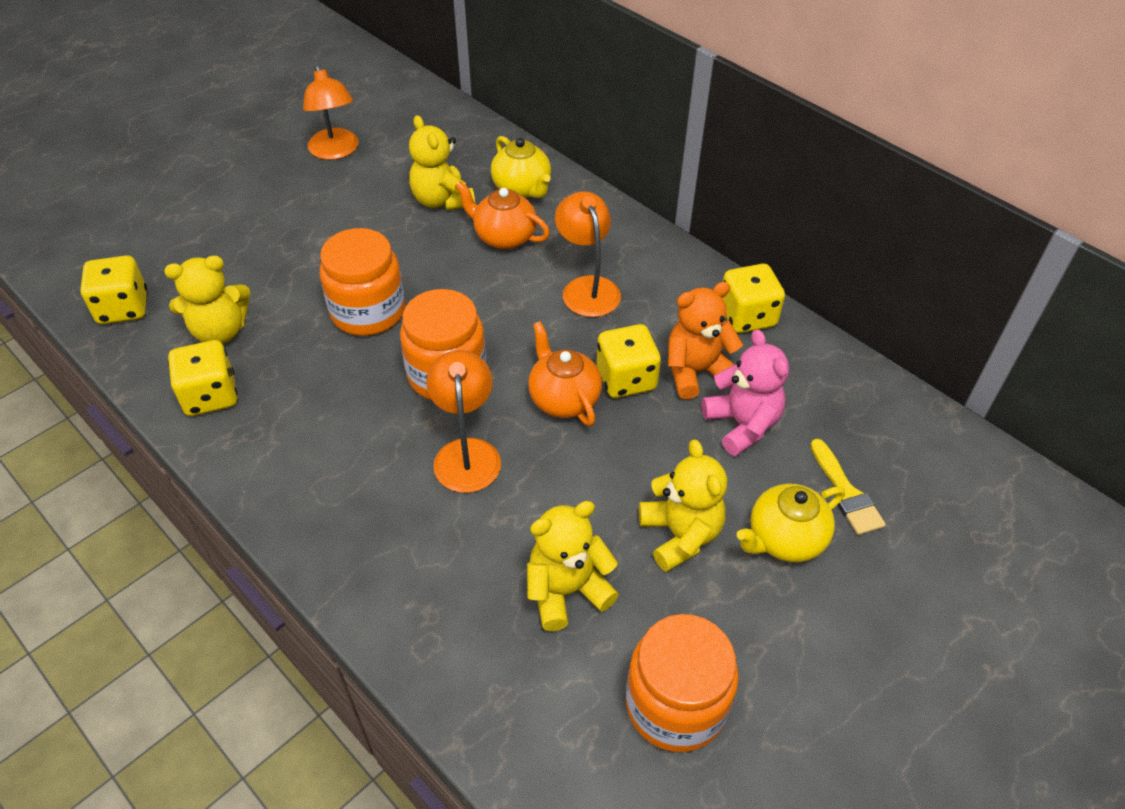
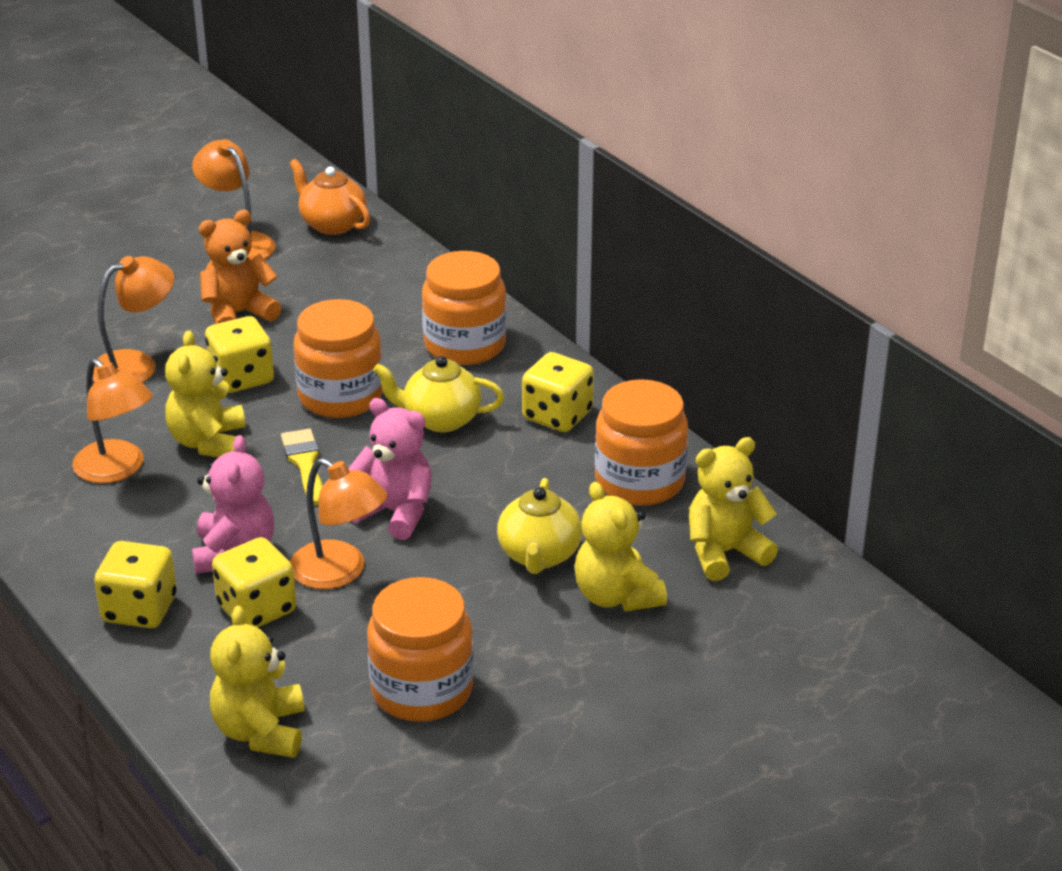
orange jar: 3 -> 4
orange lamp: 3 -> 4
orange teapot: 2 -> 1
pink teddy bear: 1 -> 2

